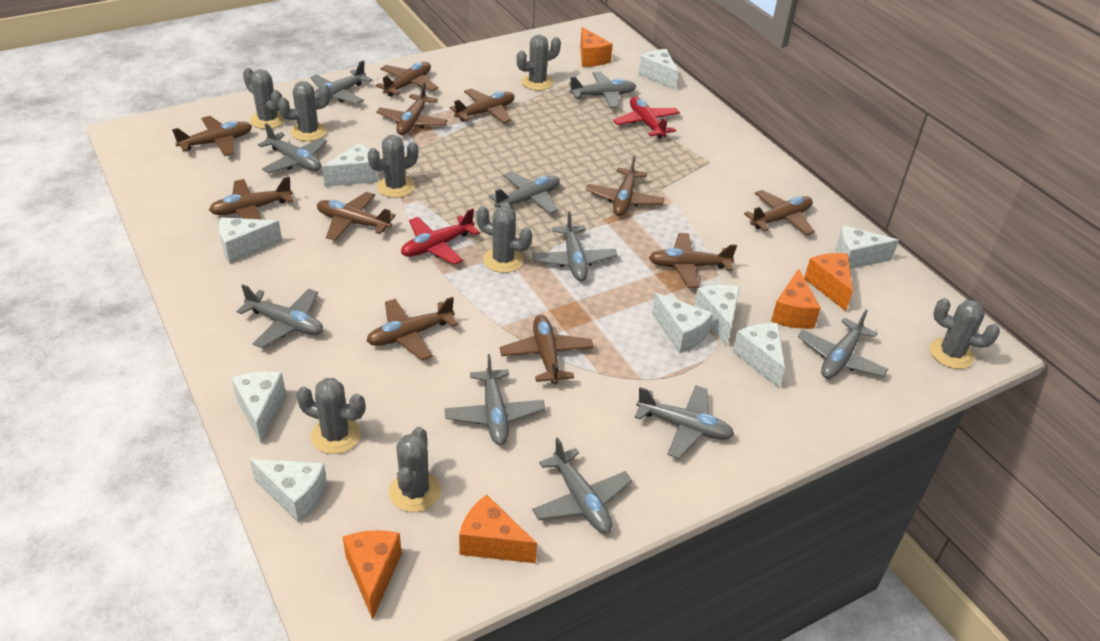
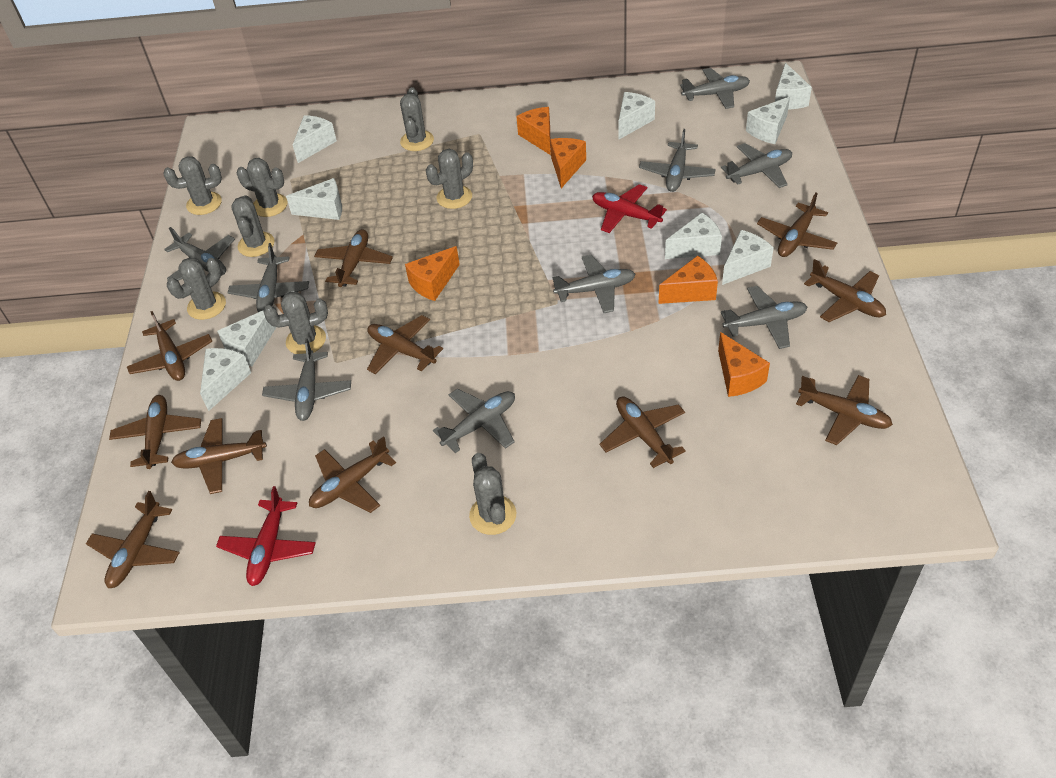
grey plane: 10 -> 9

